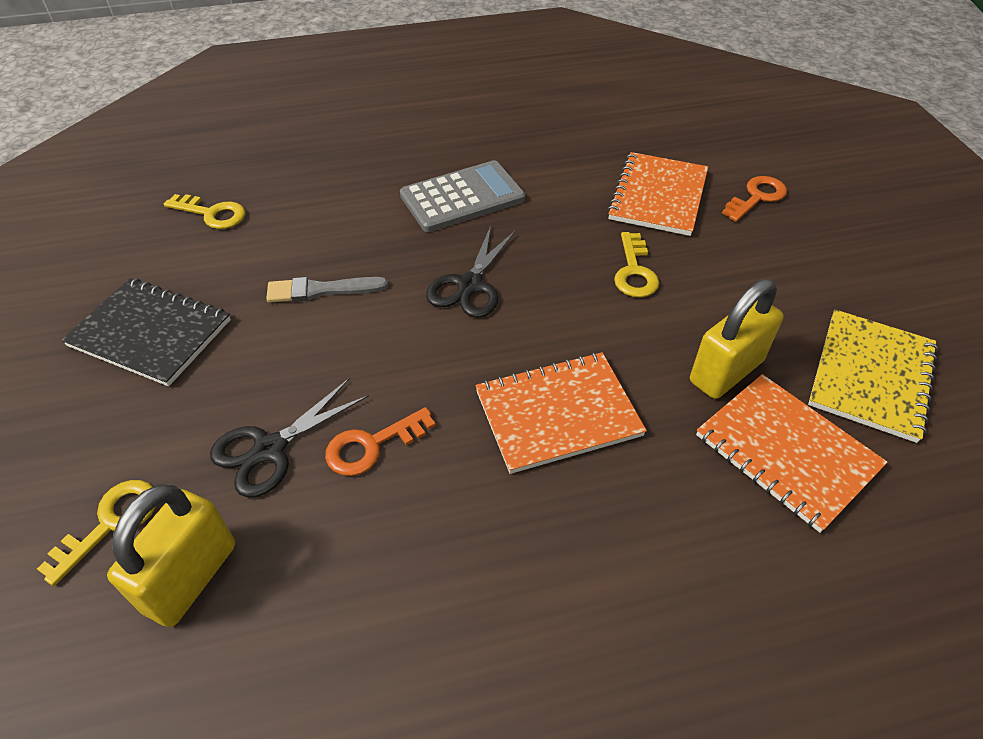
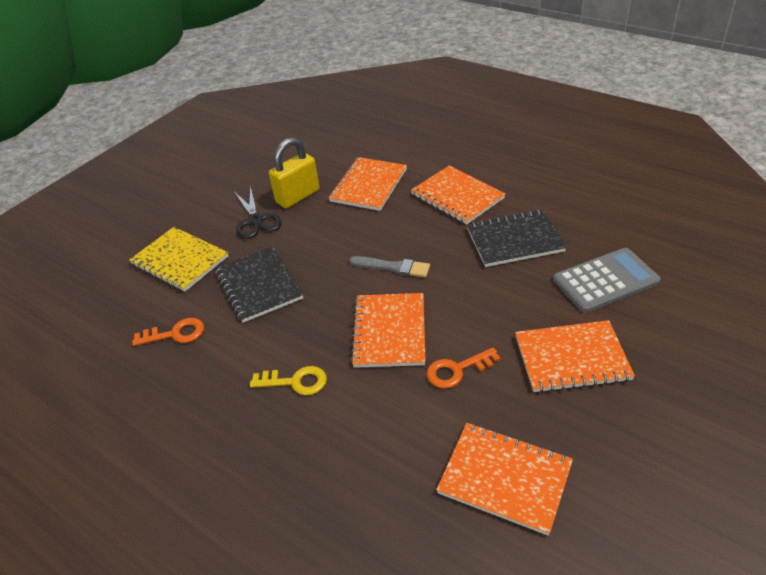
black notebook: 1 -> 2
black scissors: 2 -> 1
orange notebook: 3 -> 5
yellow key: 3 -> 1
yellow padlock: 2 -> 1

